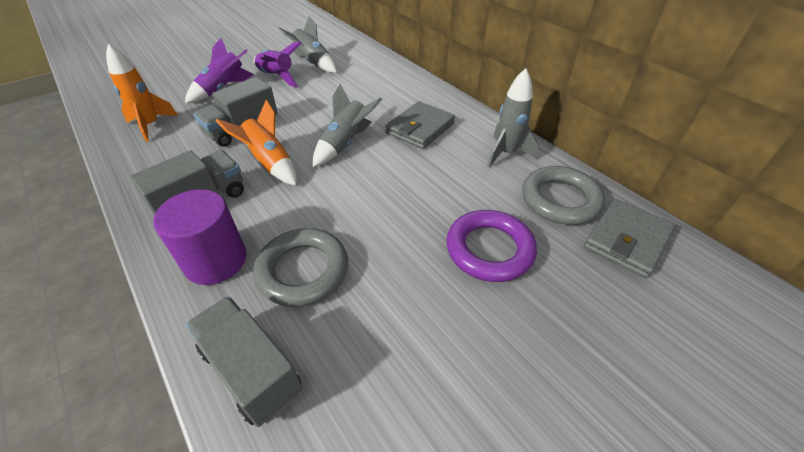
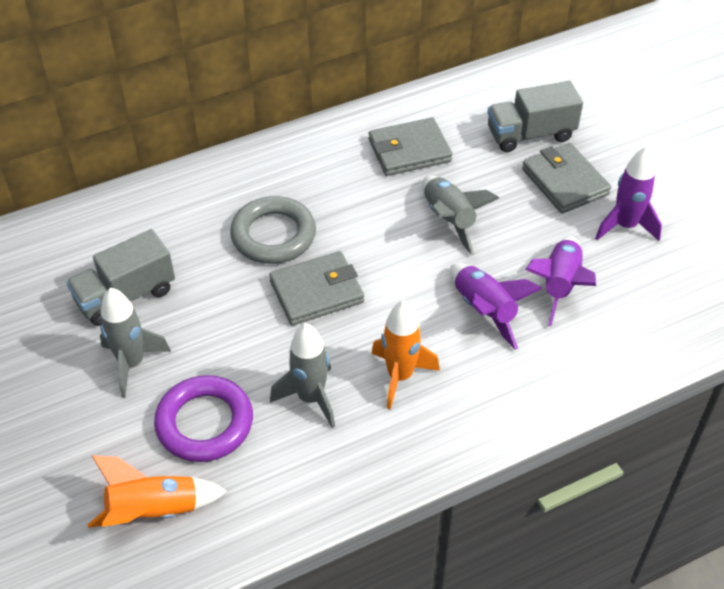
grey ring: 2 -> 1
grey truck: 3 -> 2
grey wallet: 2 -> 3
purple cylinder: 1 -> 0
purple rocket: 2 -> 3

